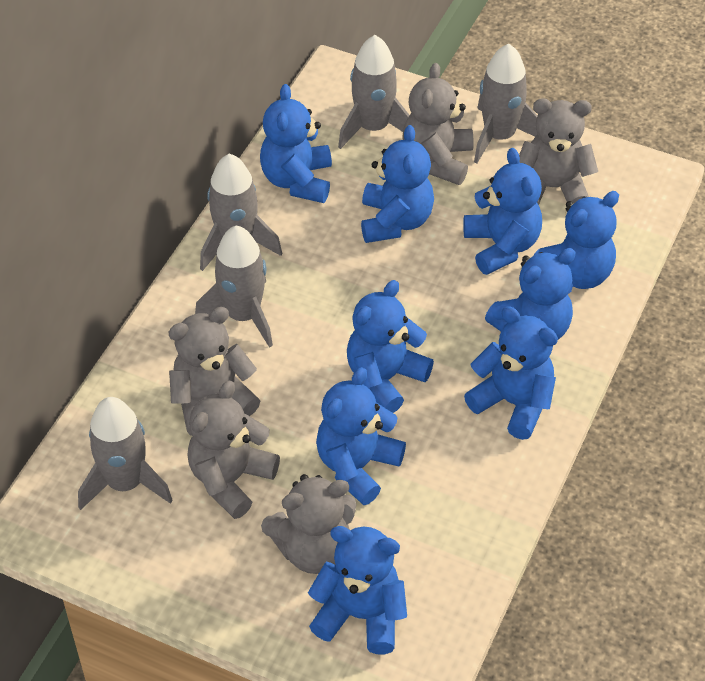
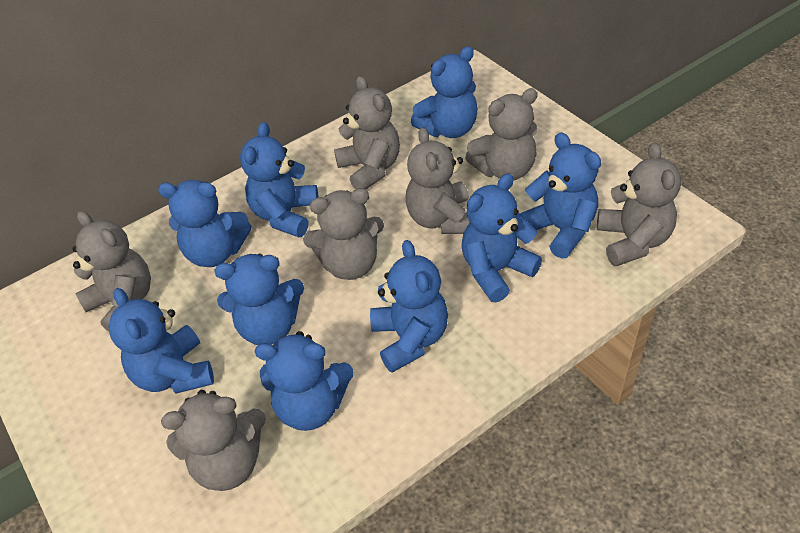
grey rocket: 5 -> 0
grey teddy bear: 5 -> 7

